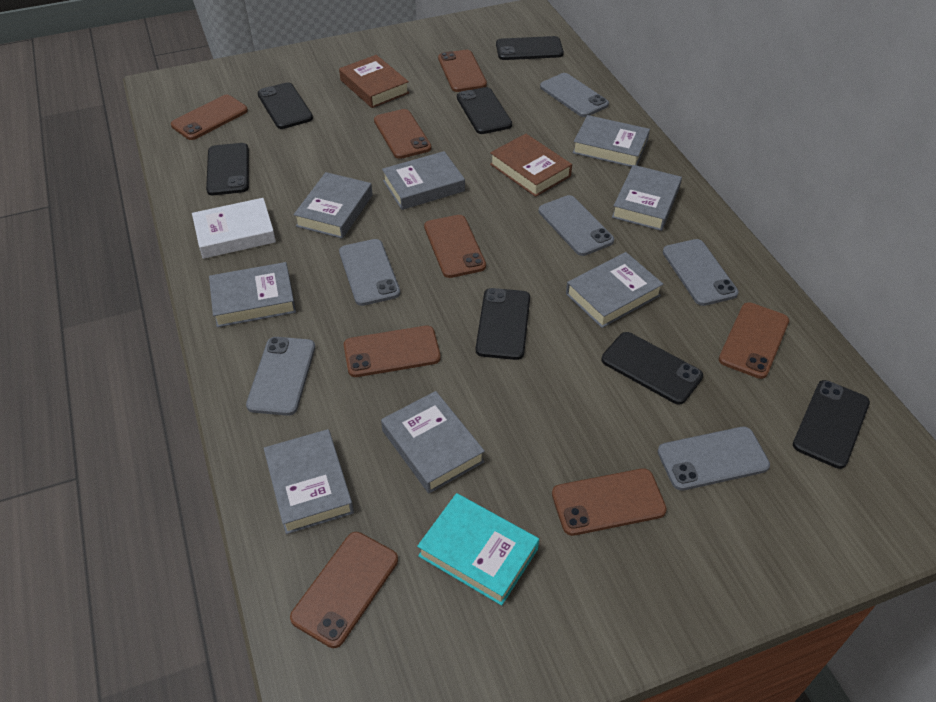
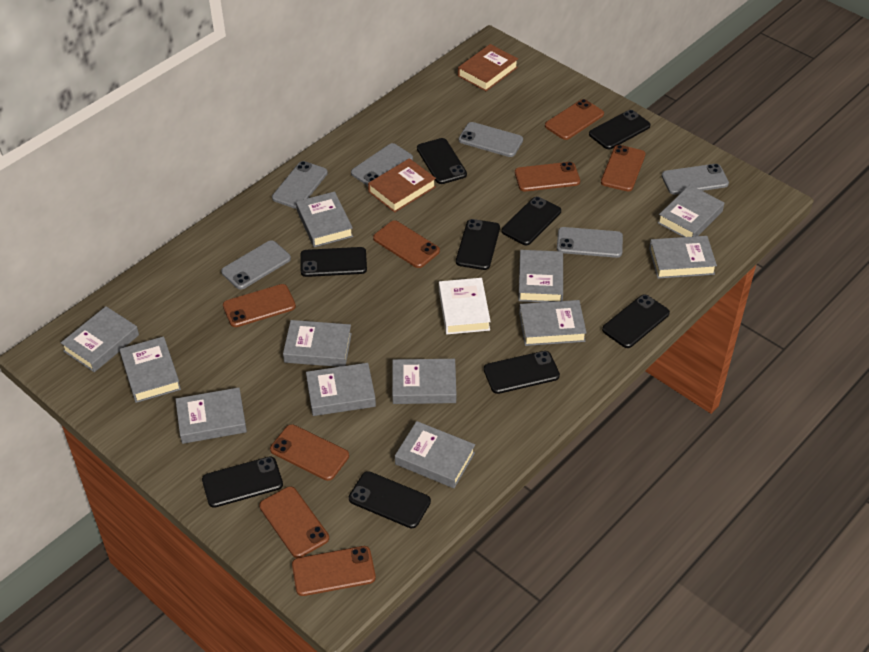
black phone: 7 -> 9
grey book: 8 -> 12
turquoise book: 1 -> 0

